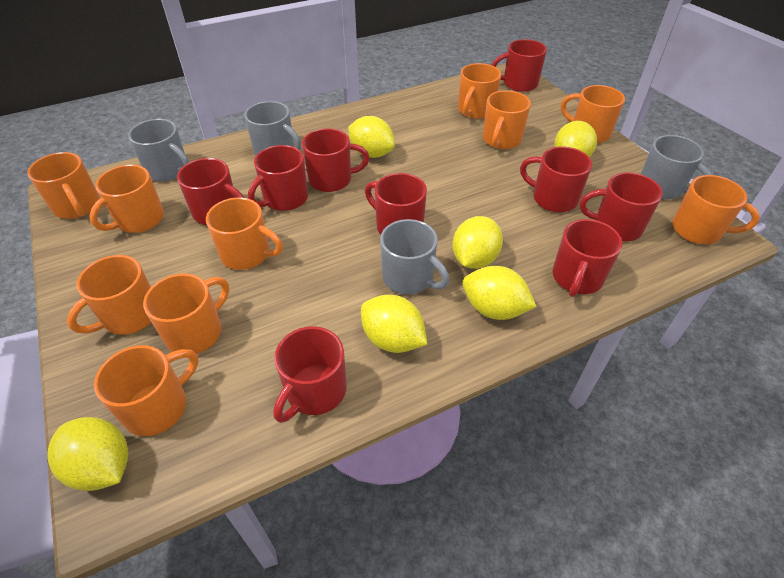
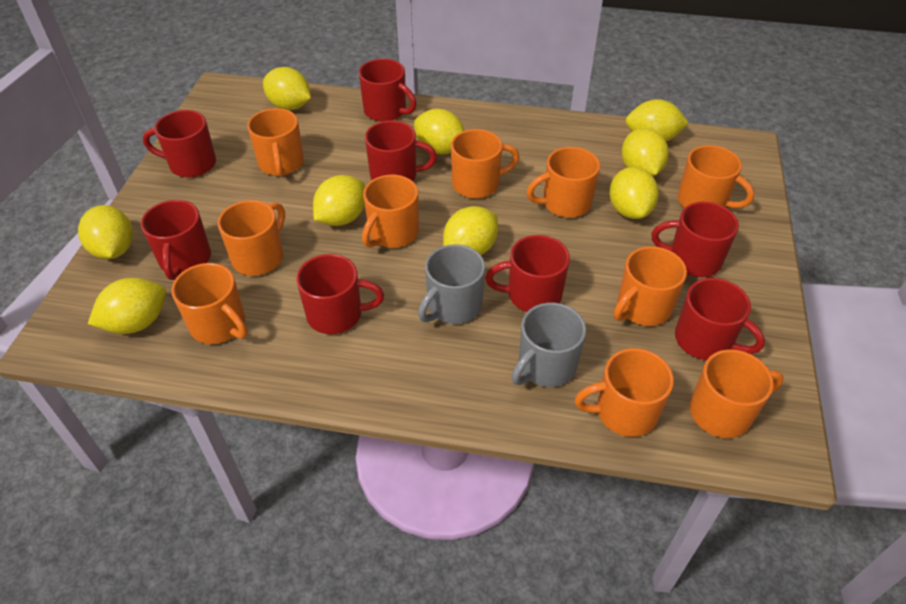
grey mug: 4 -> 2
red mug: 9 -> 8
yellow lemon: 6 -> 9

